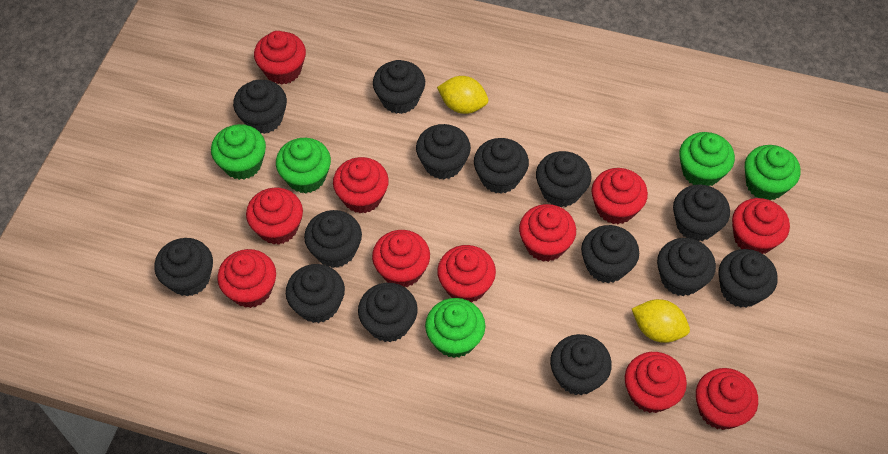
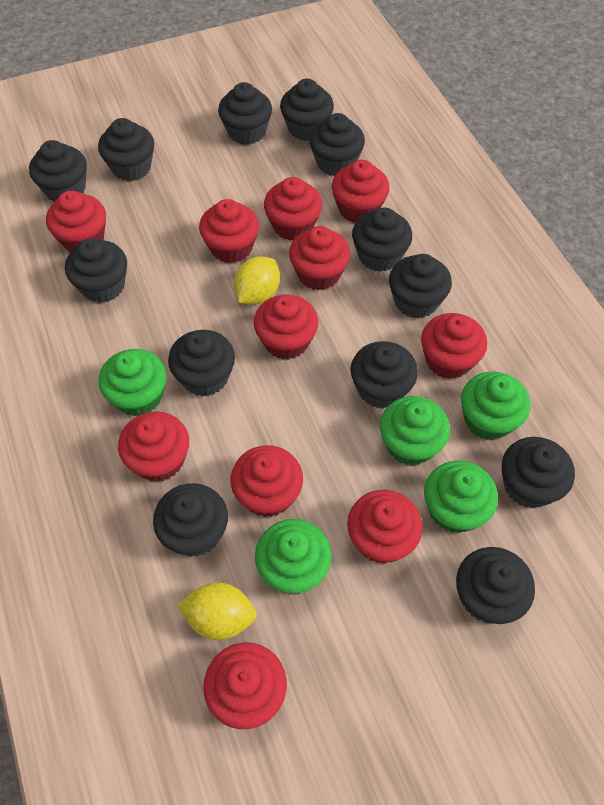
black cupcake: 14 -> 13

